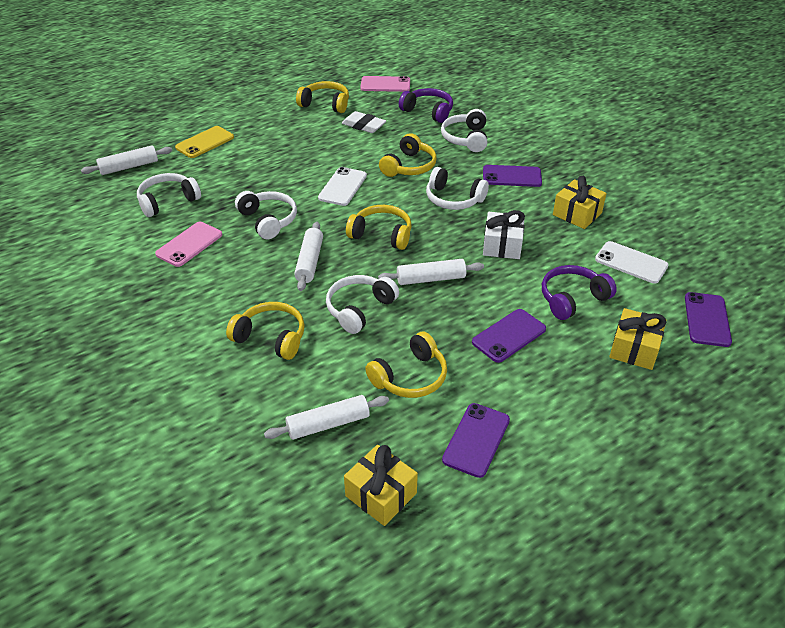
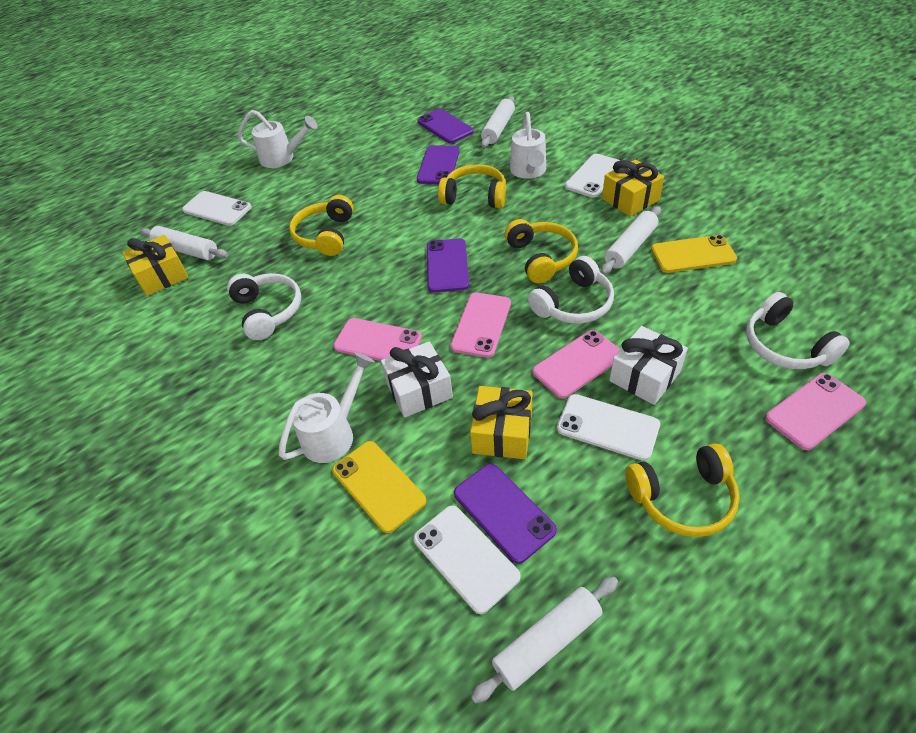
pink phone: 2 -> 4
purple headphones: 2 -> 0
white eraser: 1 -> 0
white gift: 1 -> 2
white headphones: 5 -> 3
white phone: 2 -> 4
white watering can: 0 -> 3
yellow headphones: 5 -> 4
yellow phone: 1 -> 2

